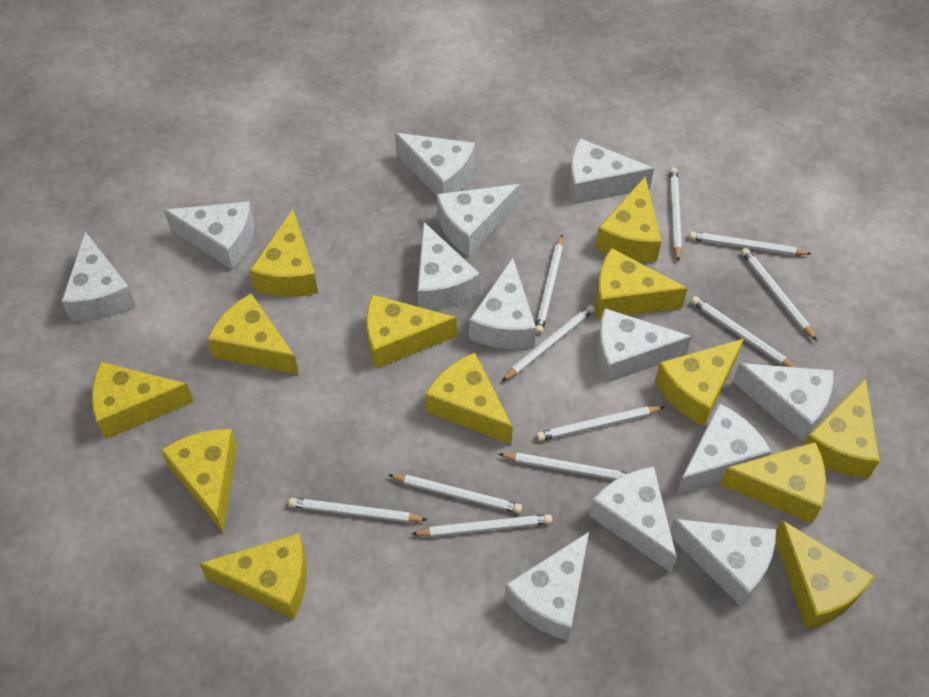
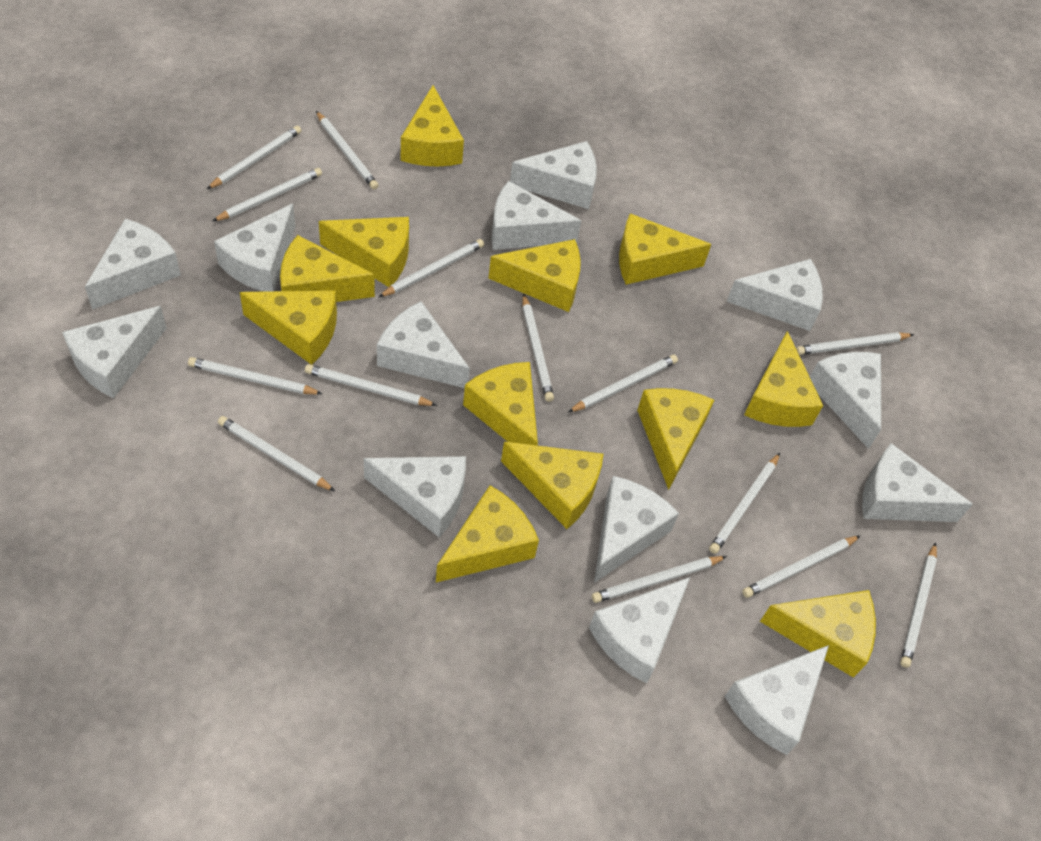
white pencil: 11 -> 14
yellow cheese: 13 -> 12

